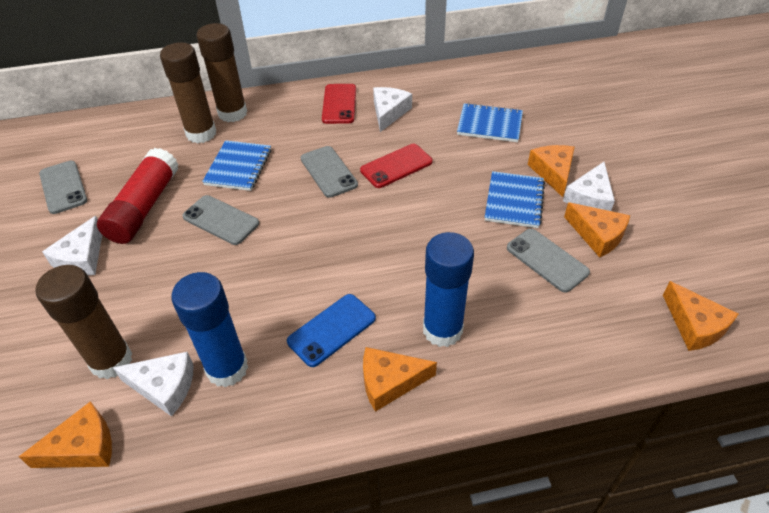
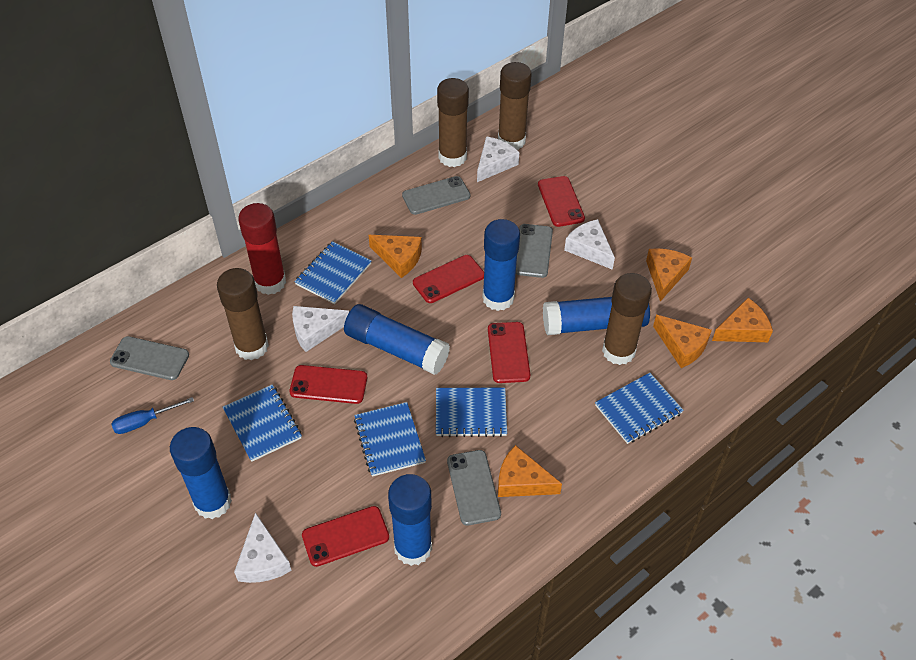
blue glue stick: 2 -> 5
blue notebook: 3 -> 5
blue phone: 1 -> 0
blue screwdriver: 0 -> 1
brown glue stick: 3 -> 4
red phone: 2 -> 5

